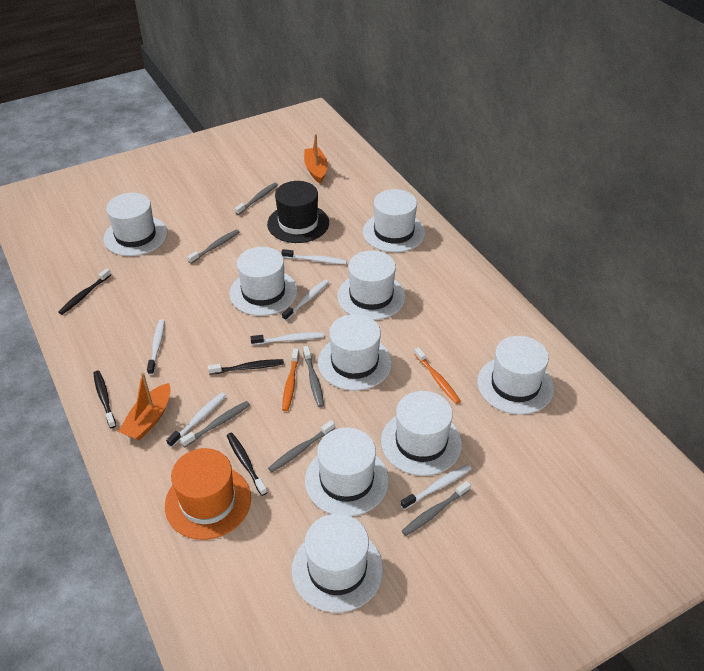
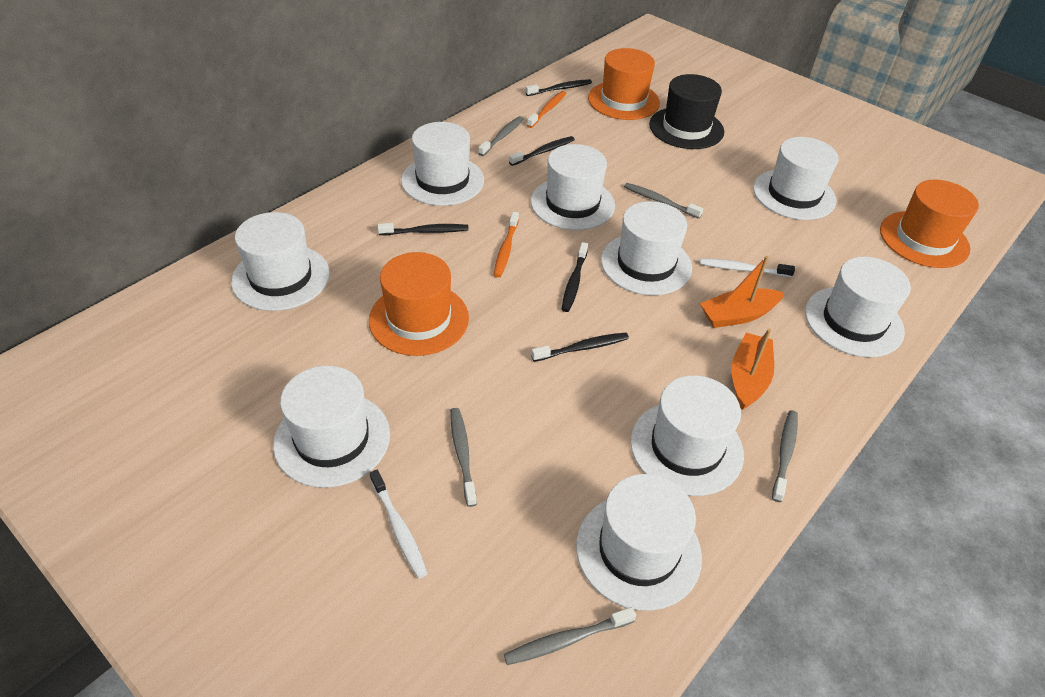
black toothbrush: 4 -> 5
grey toothbrush: 6 -> 5
orange hat: 1 -> 3
white toothbrush: 6 -> 2

